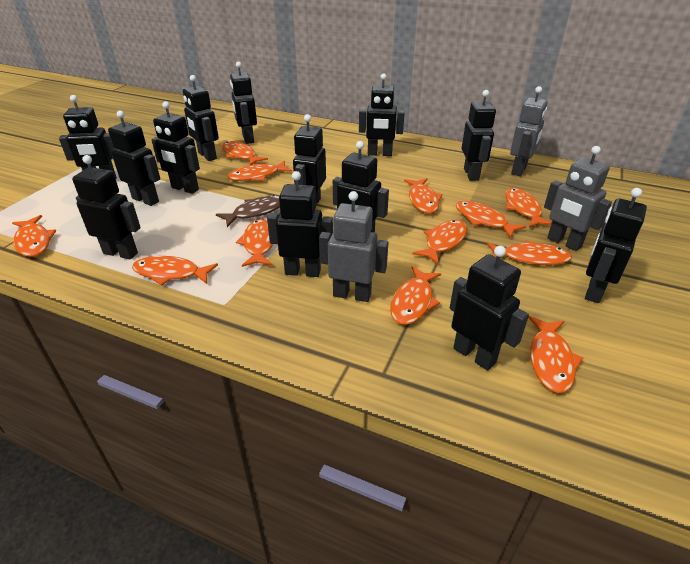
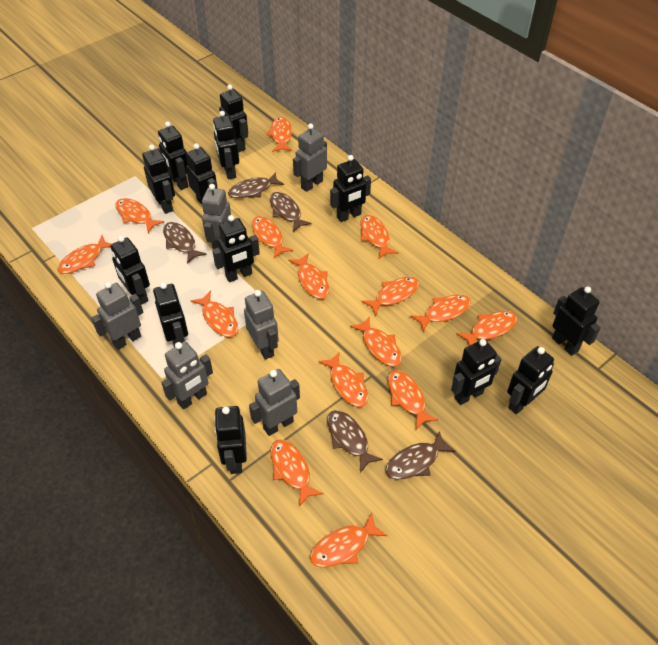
brown fish: 1 -> 5
grey robot: 3 -> 6
orange fish: 12 -> 15

